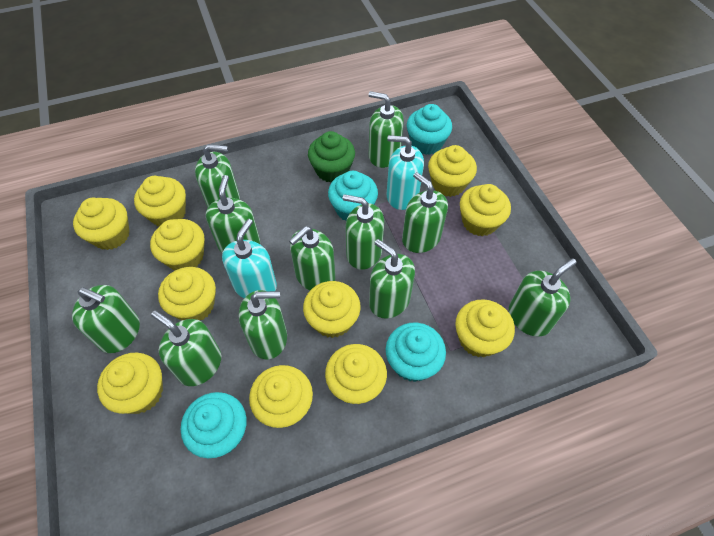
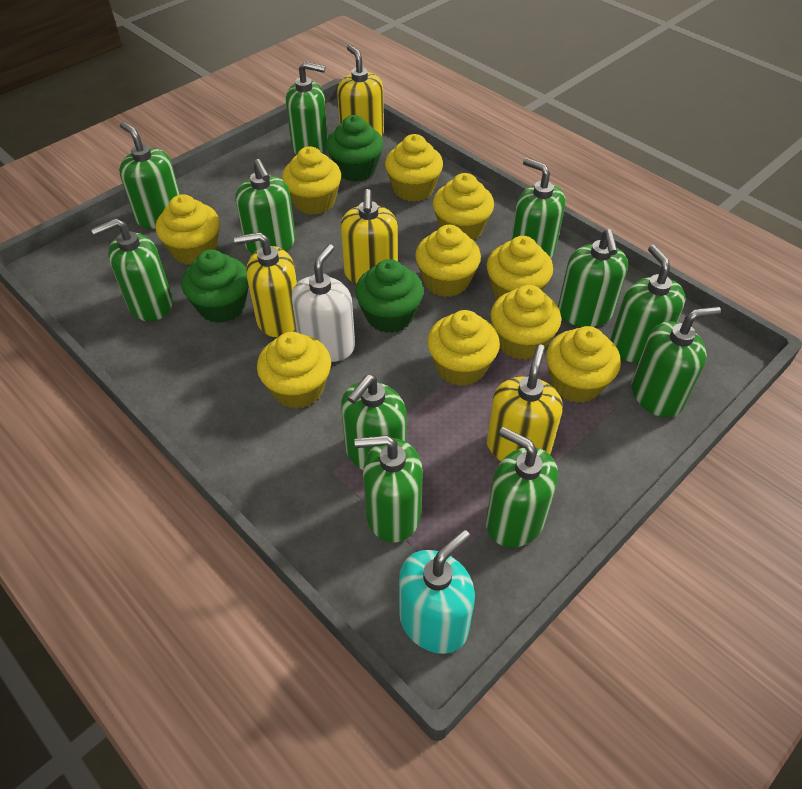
green cupcake: 1 -> 3
turquoise cupcake: 4 -> 0
turquoise soap dispenser: 2 -> 1
white soap dispenser: 0 -> 1
yellow cupcake: 11 -> 10
yellow soap dispenser: 0 -> 4

